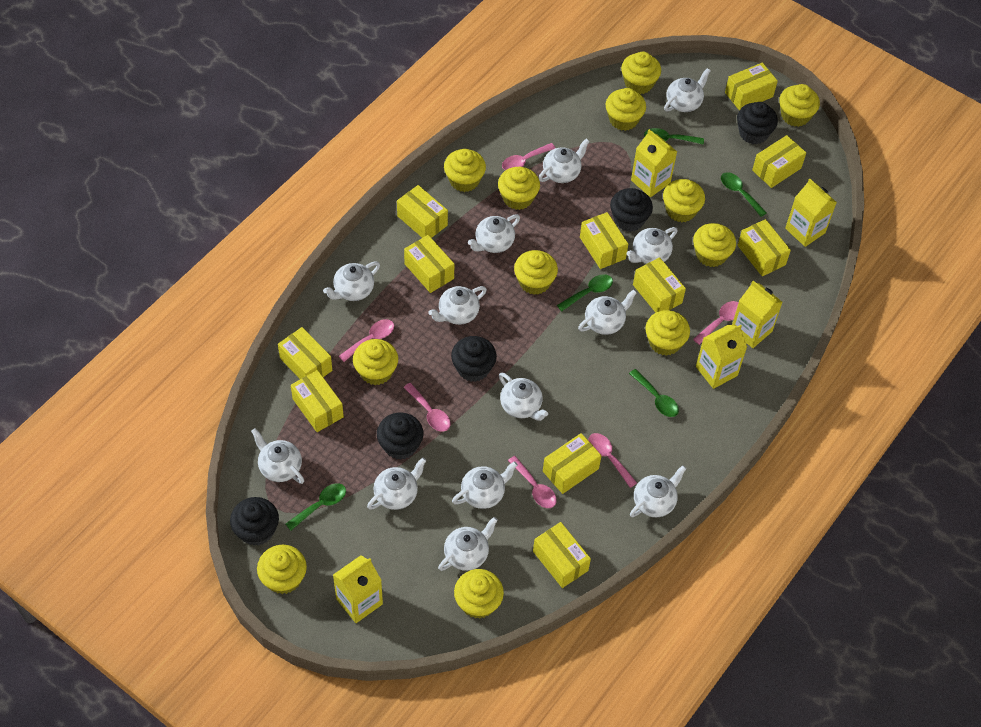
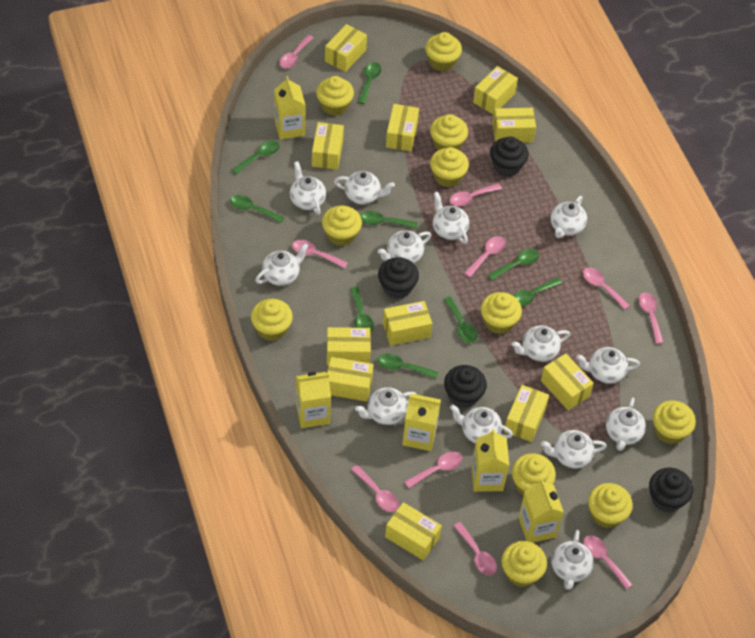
black cupcake: 5 -> 4
green spoon: 5 -> 9
pink spoon: 6 -> 10
yellow cupcake: 12 -> 11

